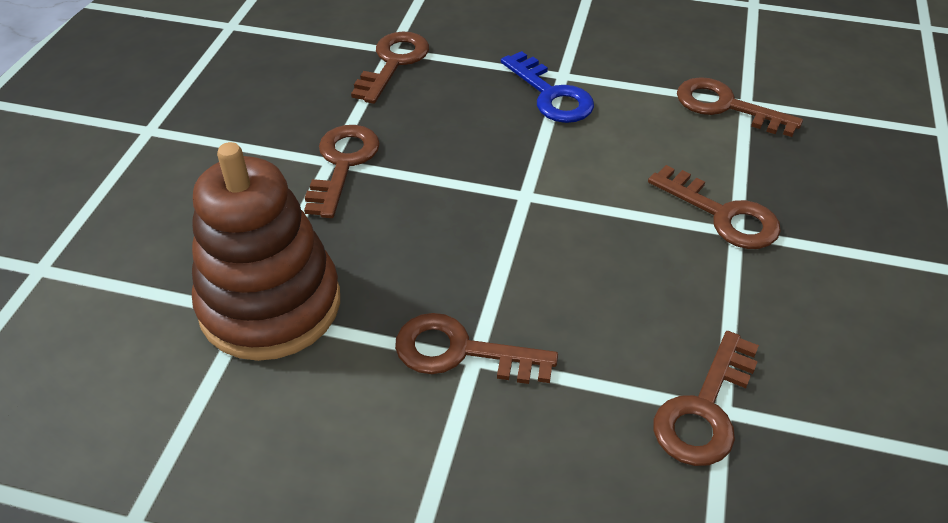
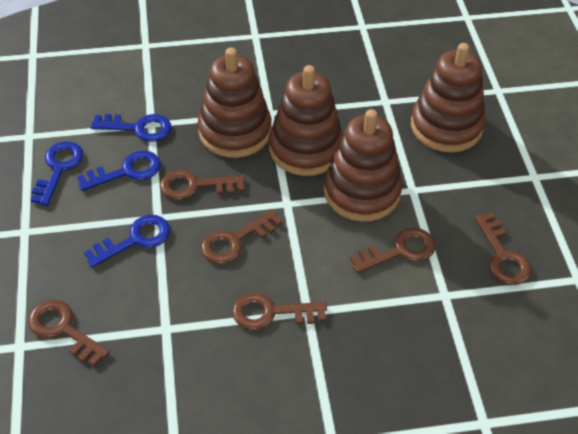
blue key: 1 -> 4
brown stacking toy: 1 -> 4

